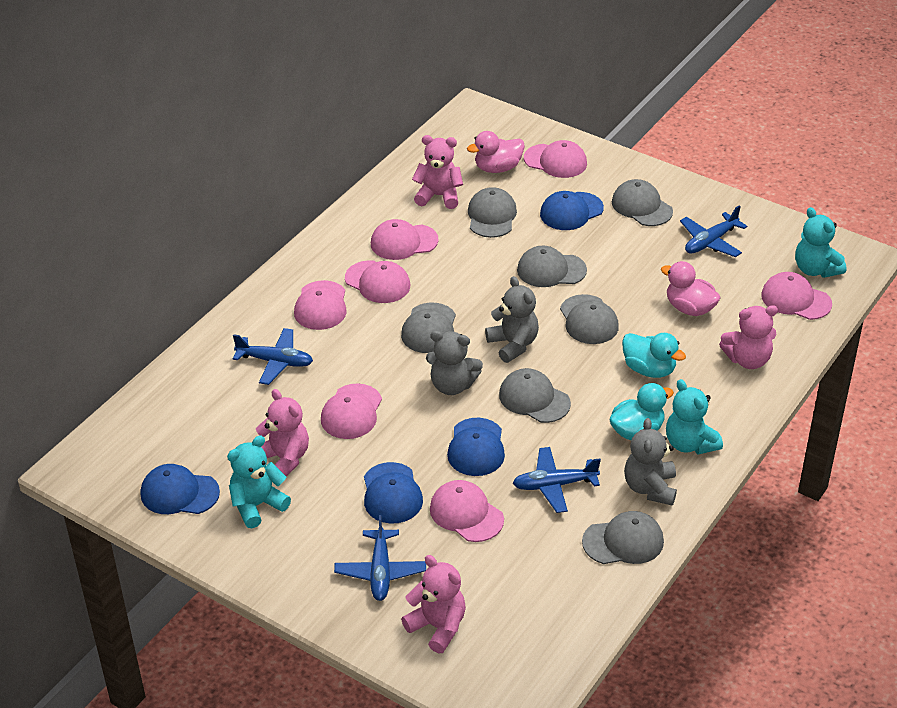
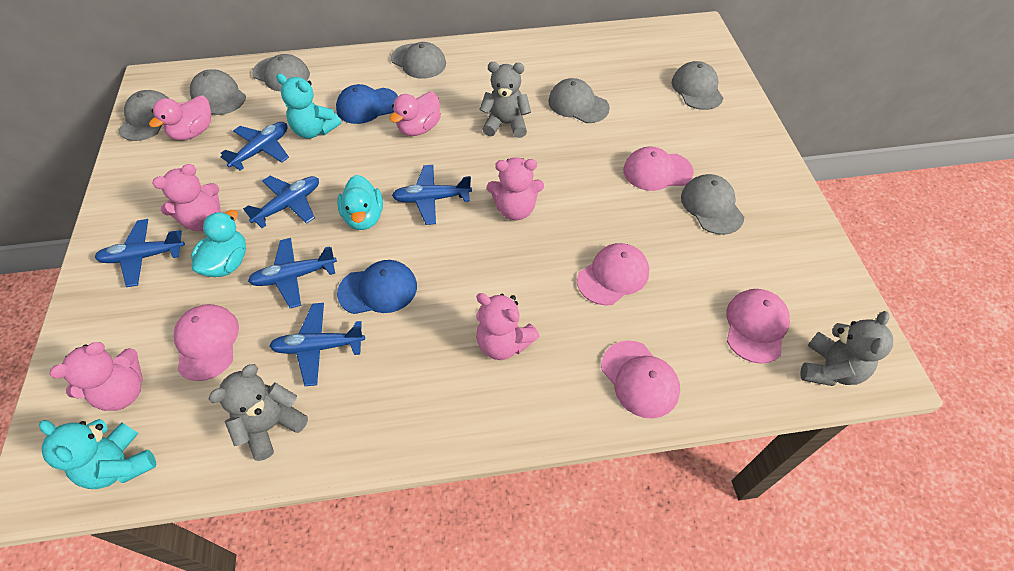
blue cap: 4 -> 2
blue plane: 4 -> 6
pink cap: 7 -> 5
turquoise teddy bear: 3 -> 2

